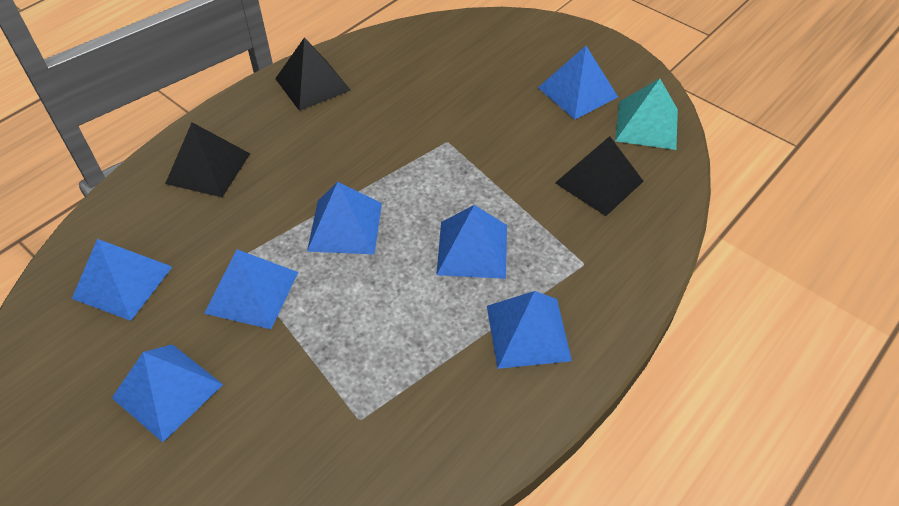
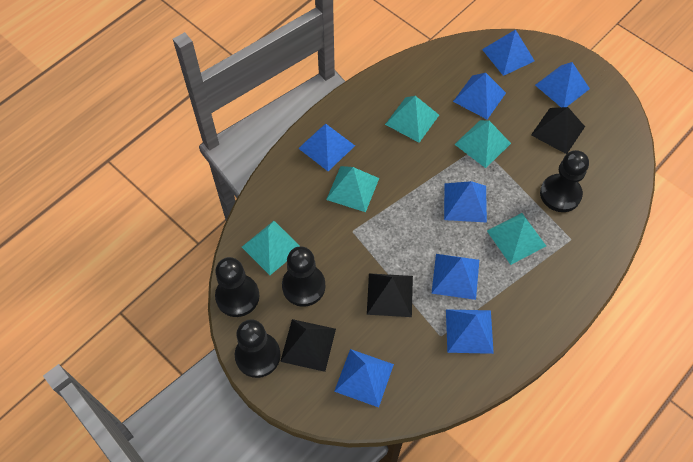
black pawn: 0 -> 4
blue pyramid: 7 -> 8
turquoise pyramid: 1 -> 5

